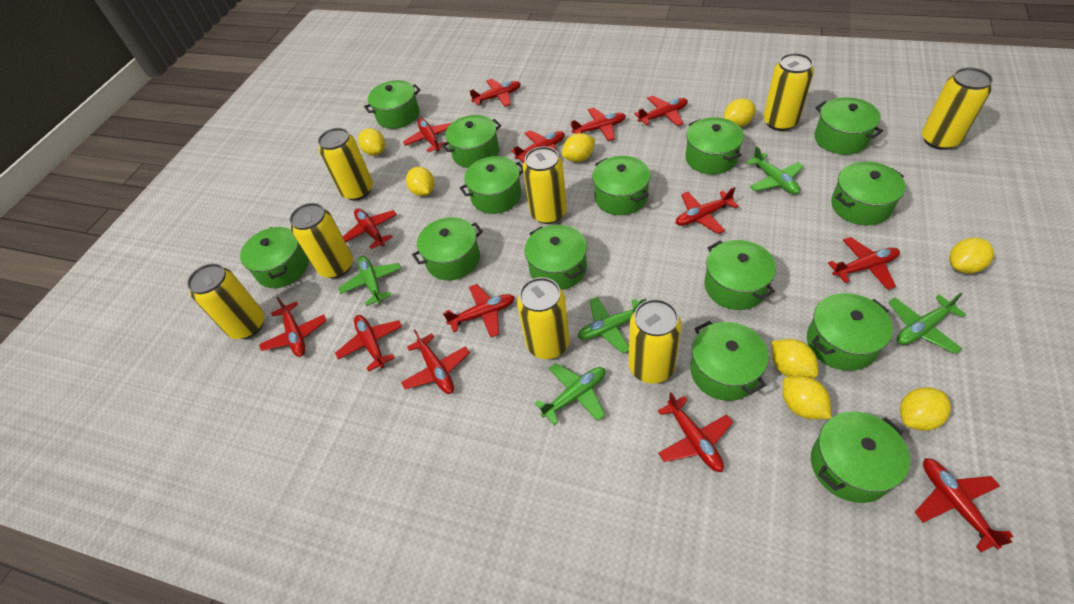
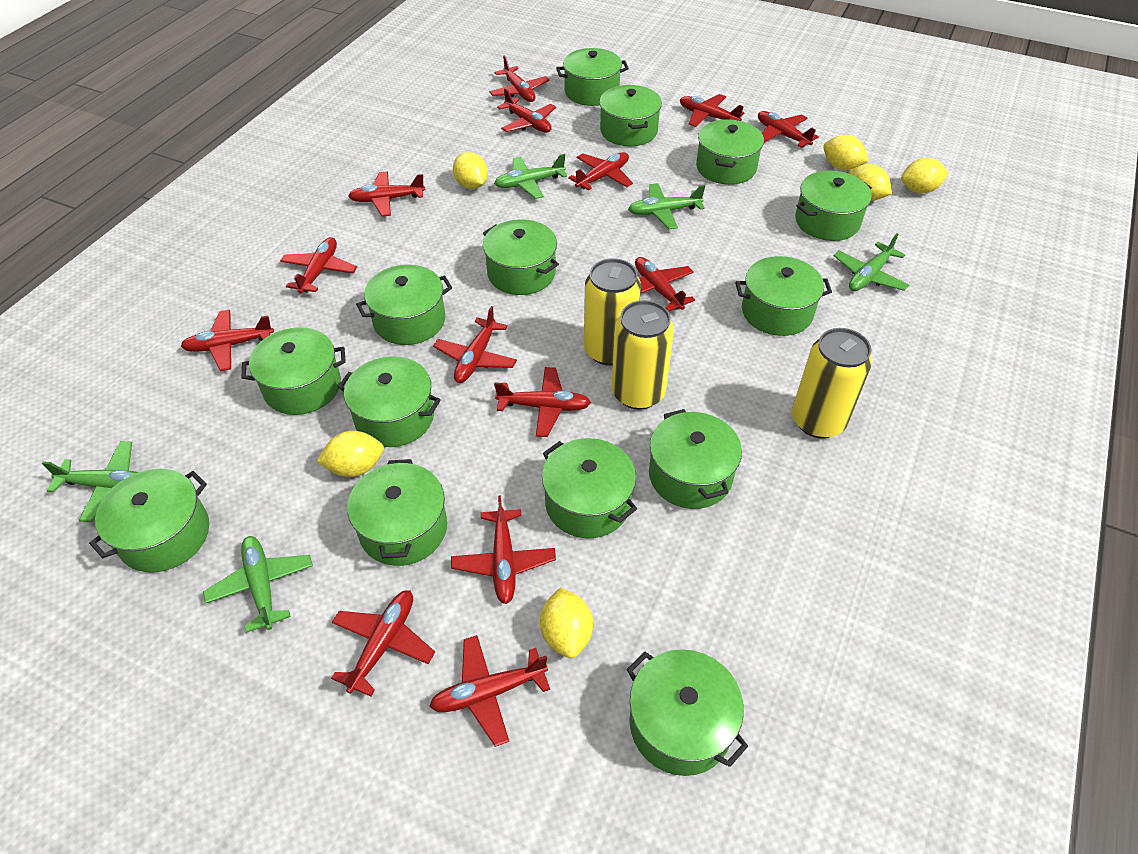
yellow can: 8 -> 3
yellow lemon: 8 -> 6

